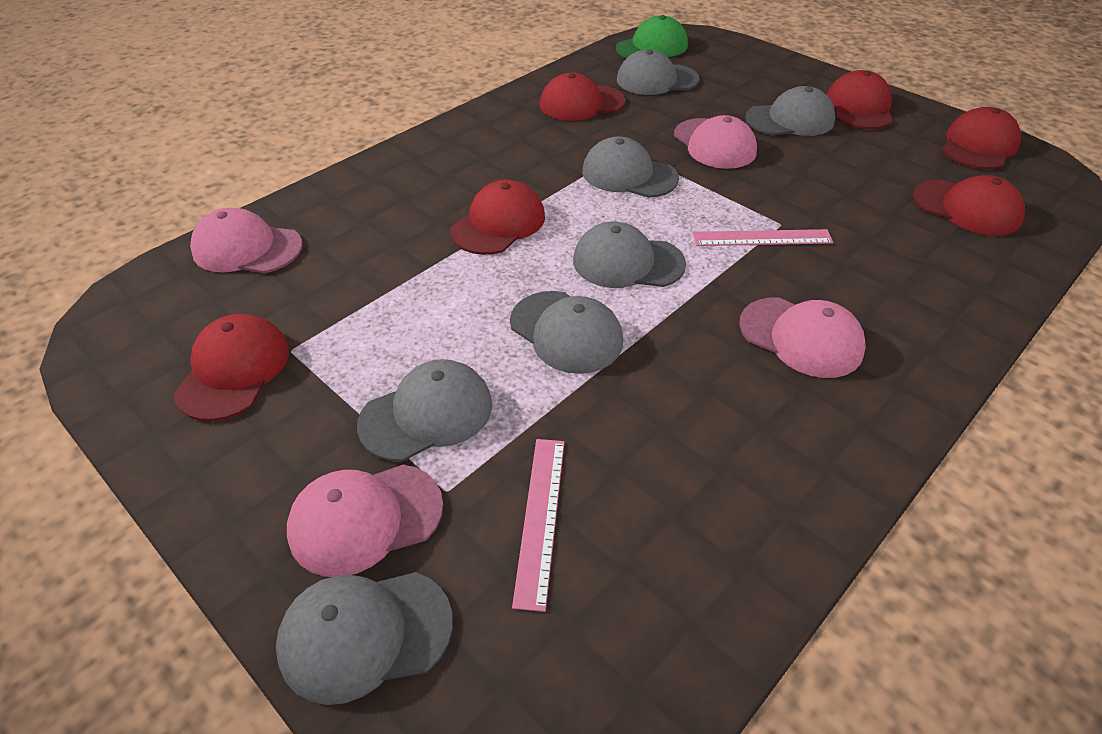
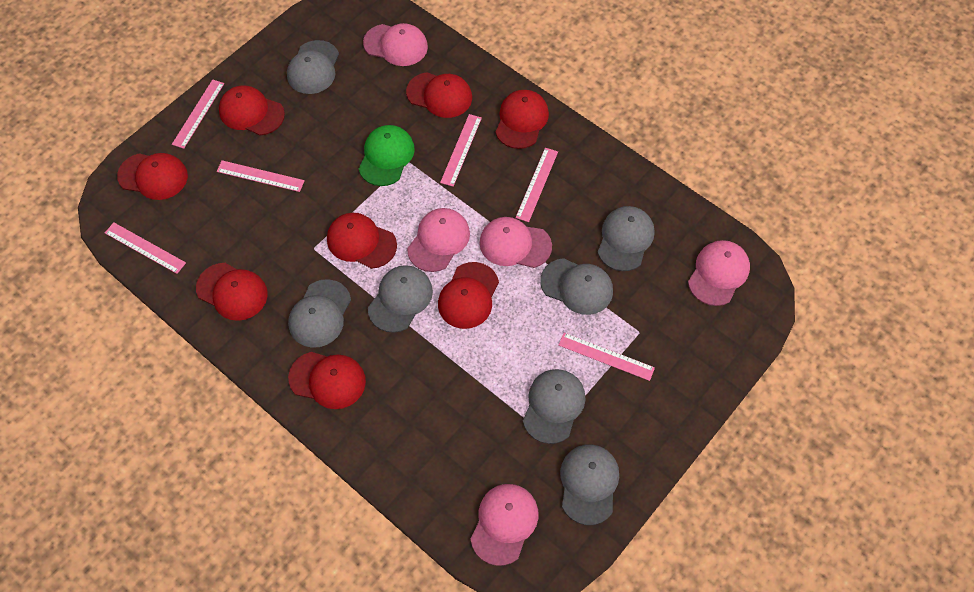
pink cap: 4 -> 5
pink ruler: 2 -> 6
red cap: 6 -> 8

